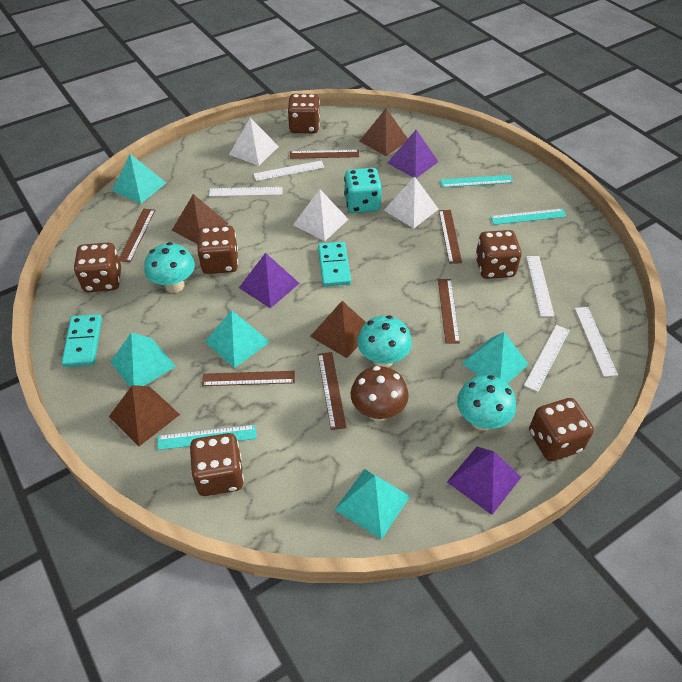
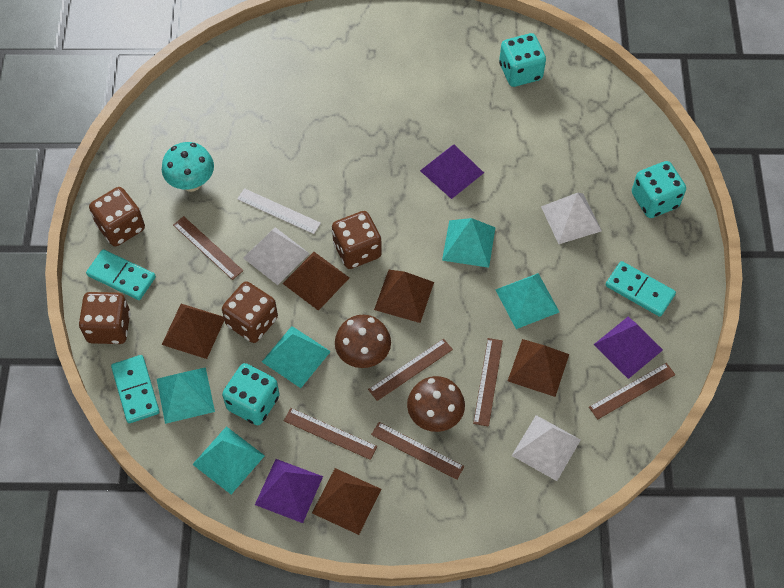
brown dice: 6 -> 4
brown mushroom: 1 -> 2
brown pyramid: 4 -> 5
turquoise dice: 1 -> 3
turquoise domino: 2 -> 3
turquoise mushroom: 3 -> 1
turquoise ruler: 3 -> 0
white ruler: 5 -> 1

